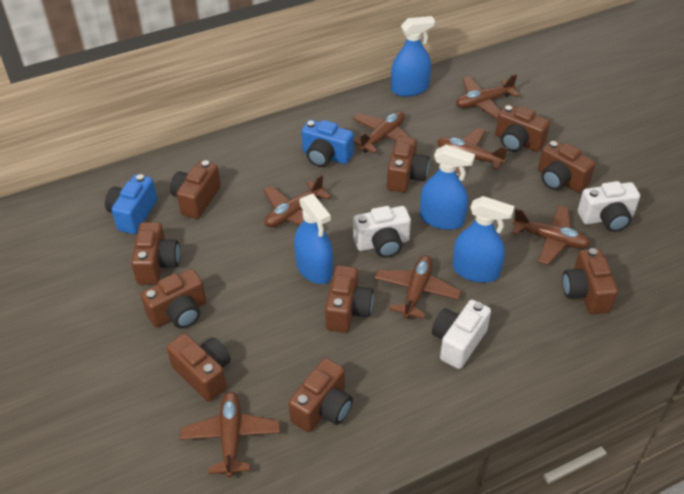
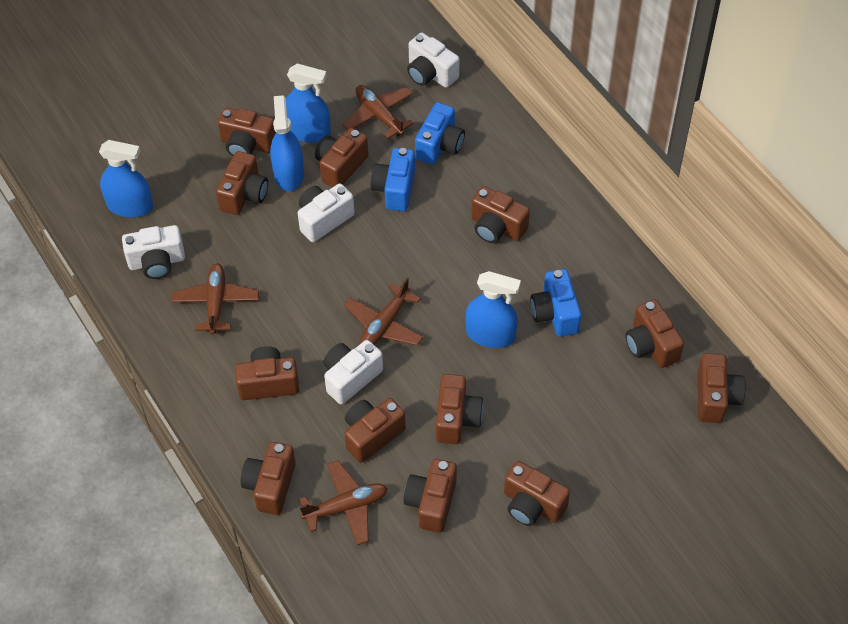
blue camera: 2 -> 3
brown camera: 10 -> 12
brown plane: 7 -> 4
white camera: 3 -> 4

